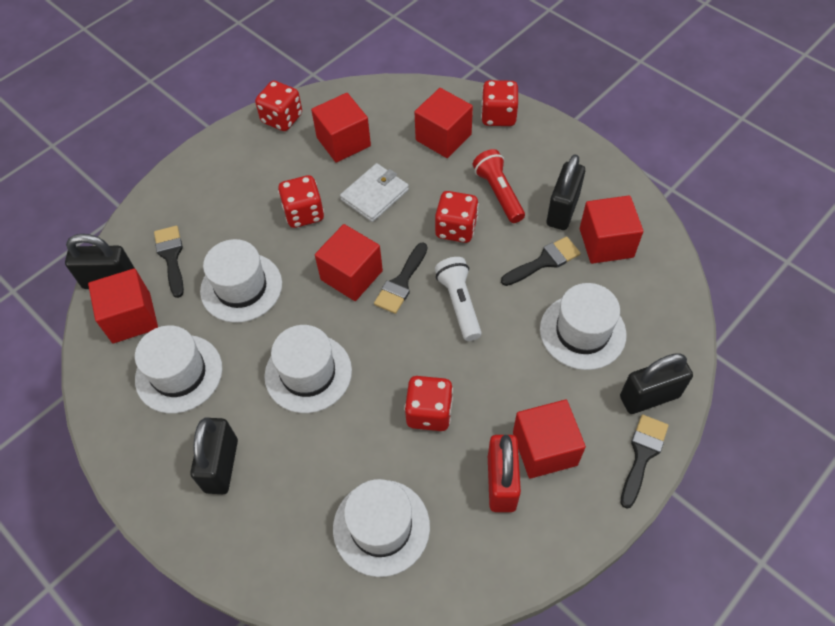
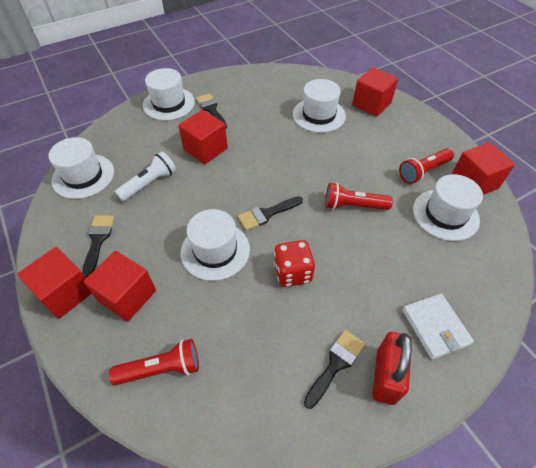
black padlock: 4 -> 0
red cube: 6 -> 5
red dice: 5 -> 1
red flashlight: 1 -> 3

